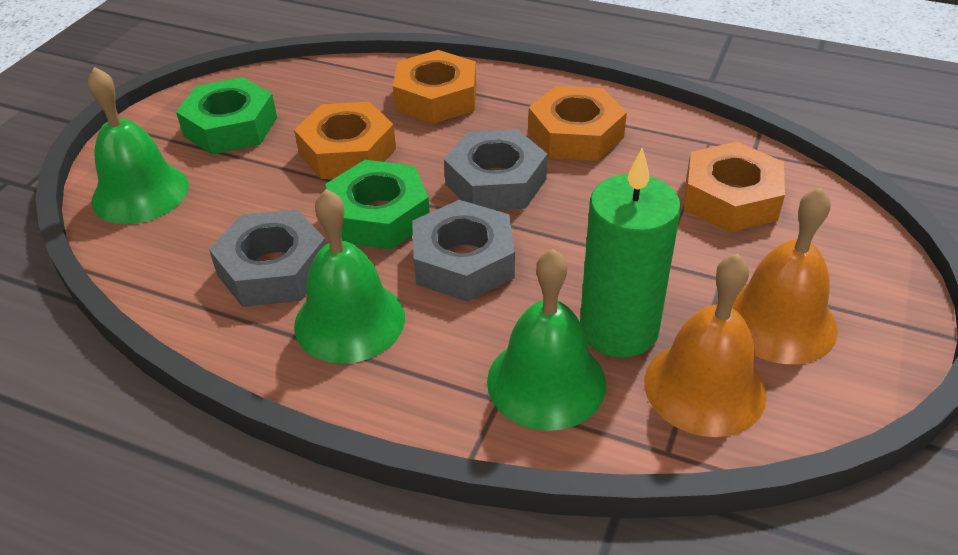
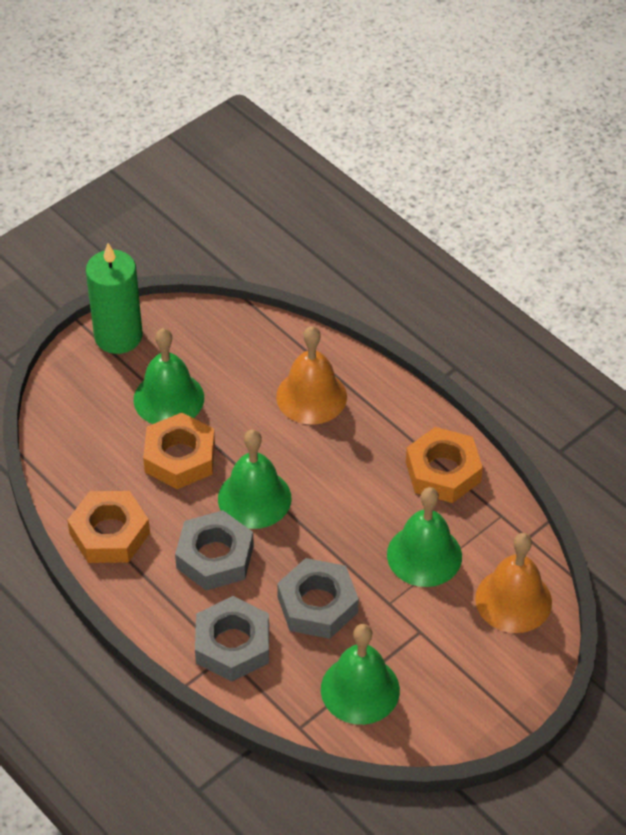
green bell: 3 -> 4
green nut: 2 -> 0
orange nut: 4 -> 3

